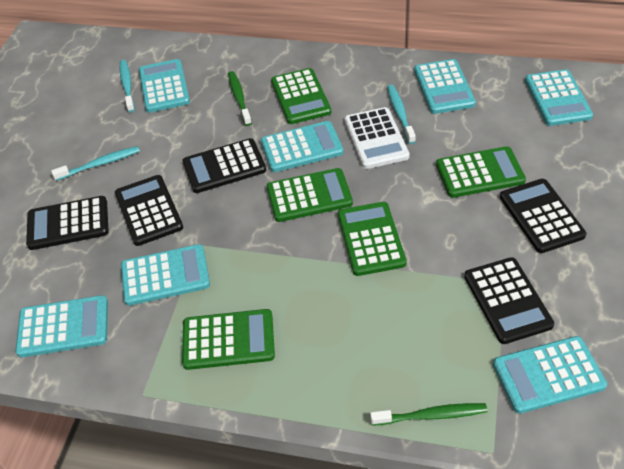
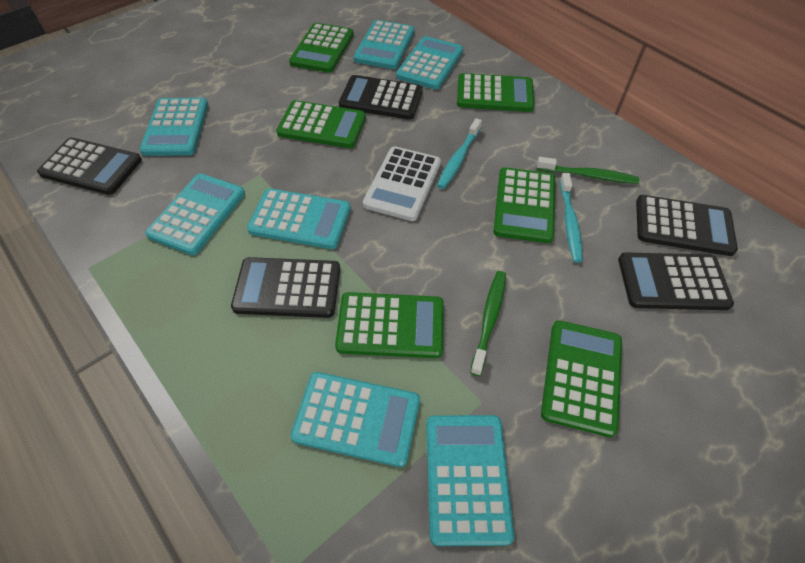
green calculator: 5 -> 6
turquoise toothbrush: 3 -> 2

